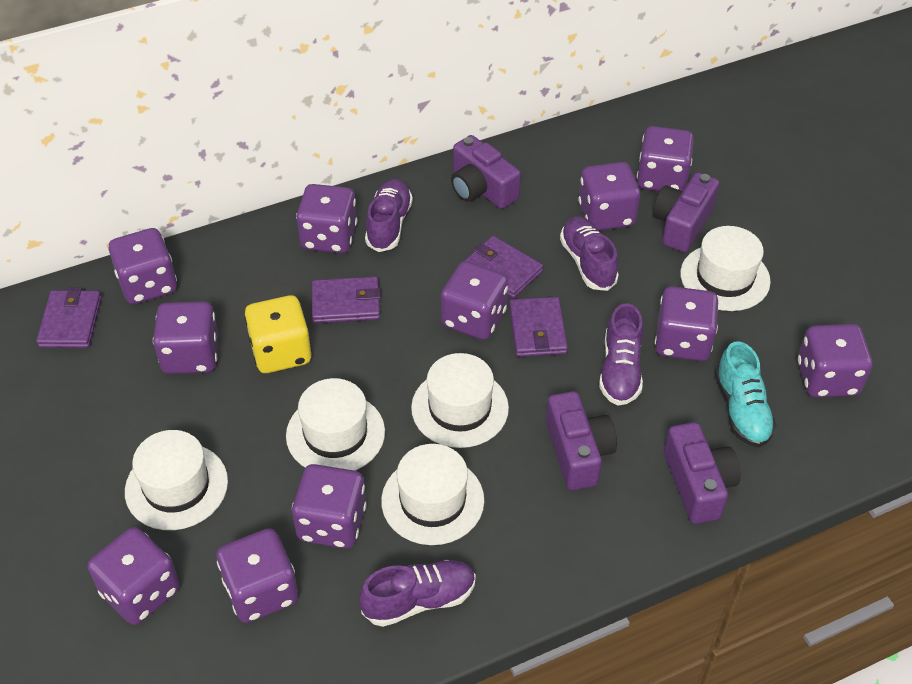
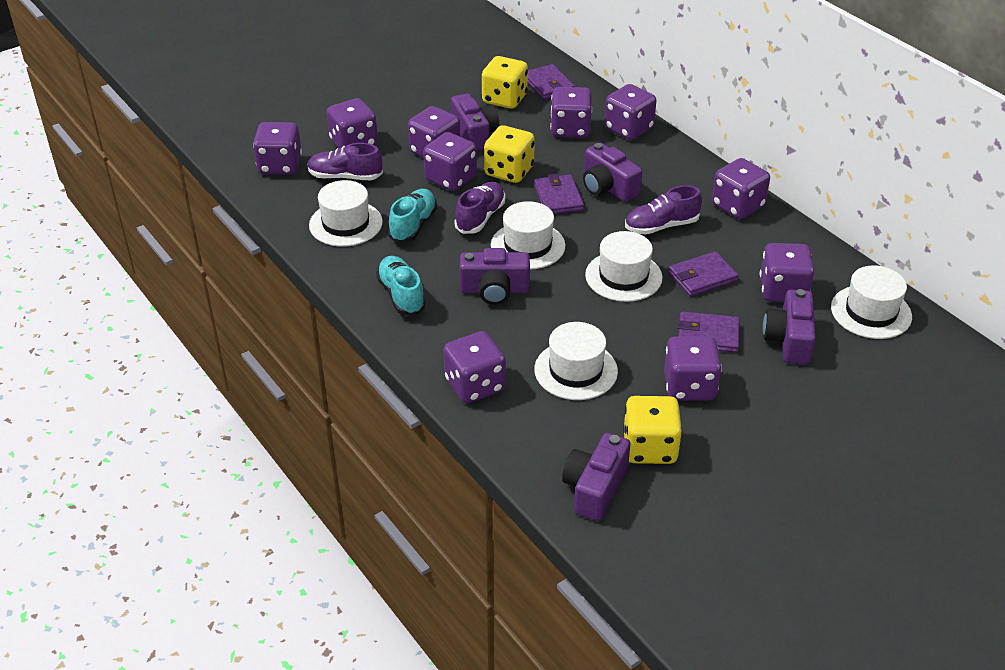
purple camera: 4 -> 5
purple dice: 11 -> 10
purple shoe: 4 -> 3
turquoise shoe: 1 -> 2
yellow dice: 1 -> 3

